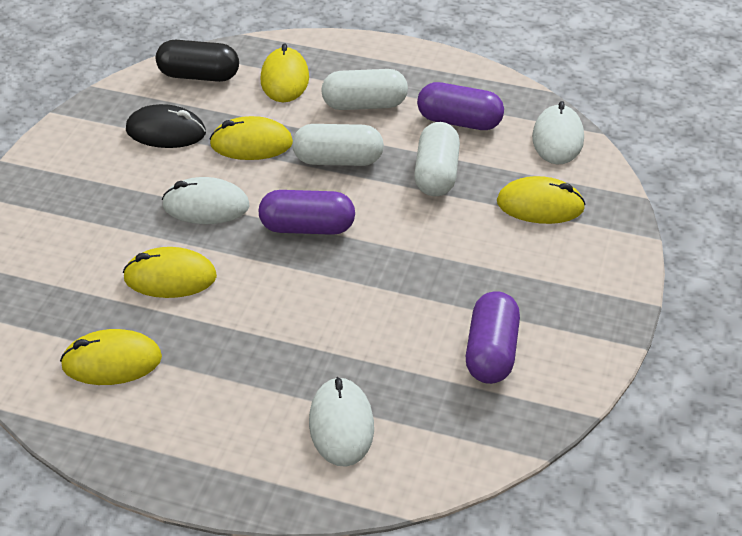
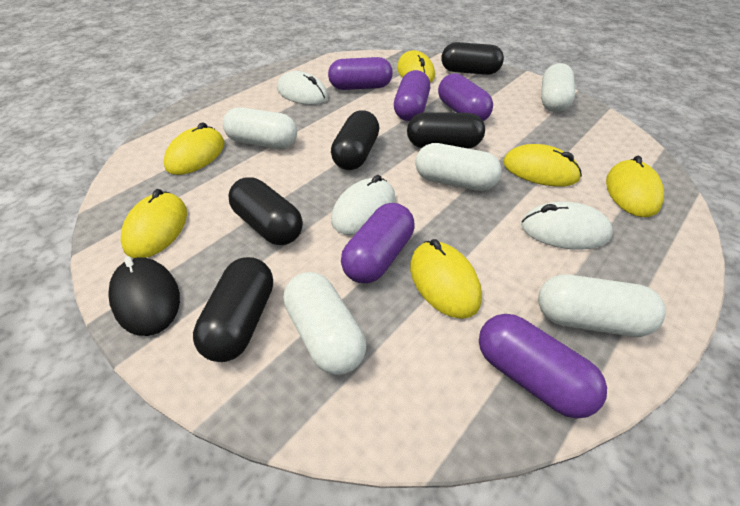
black capsule: 1 -> 5
purple capsule: 3 -> 5
white capsule: 3 -> 5
yellow mouse: 5 -> 6

